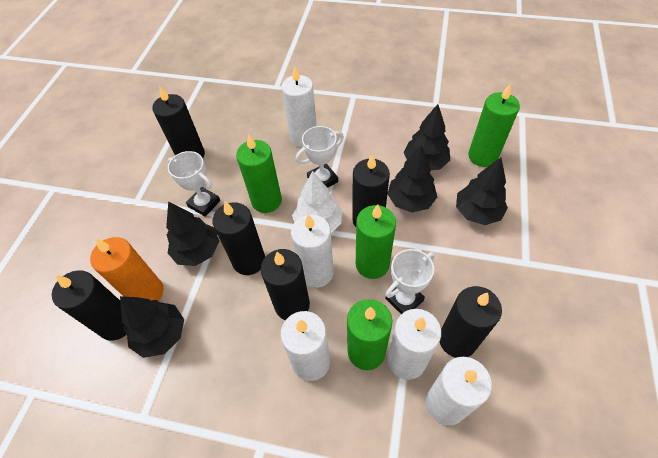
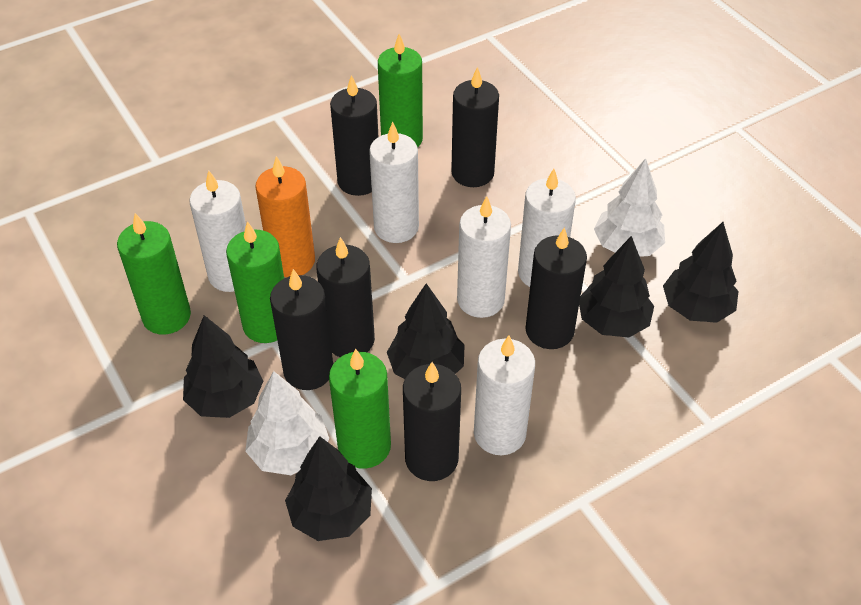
white tree: 1 -> 2
white trophy: 3 -> 0

